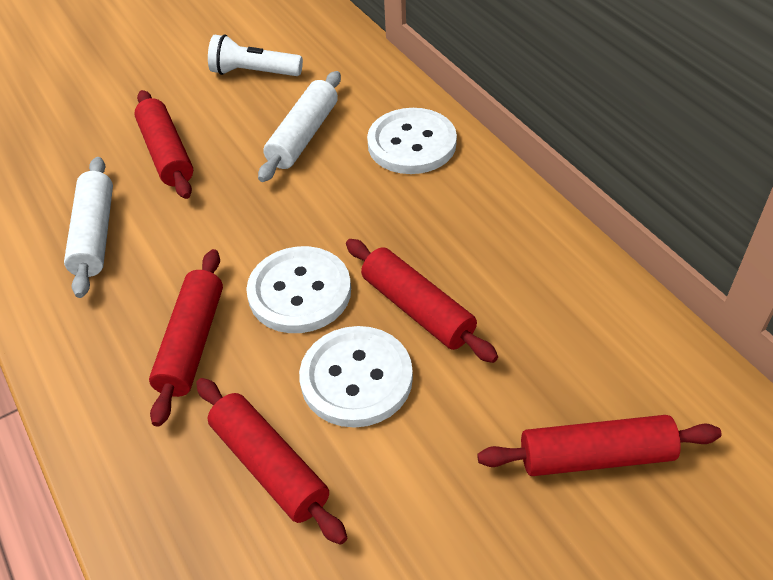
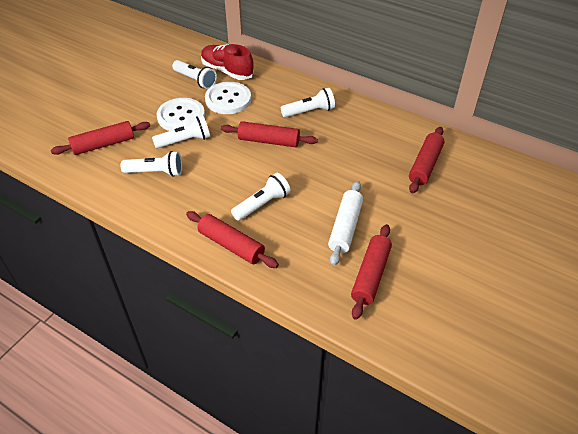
red shoe: 0 -> 1
white button: 3 -> 2
white flashlight: 1 -> 5
white rolling pin: 2 -> 1

